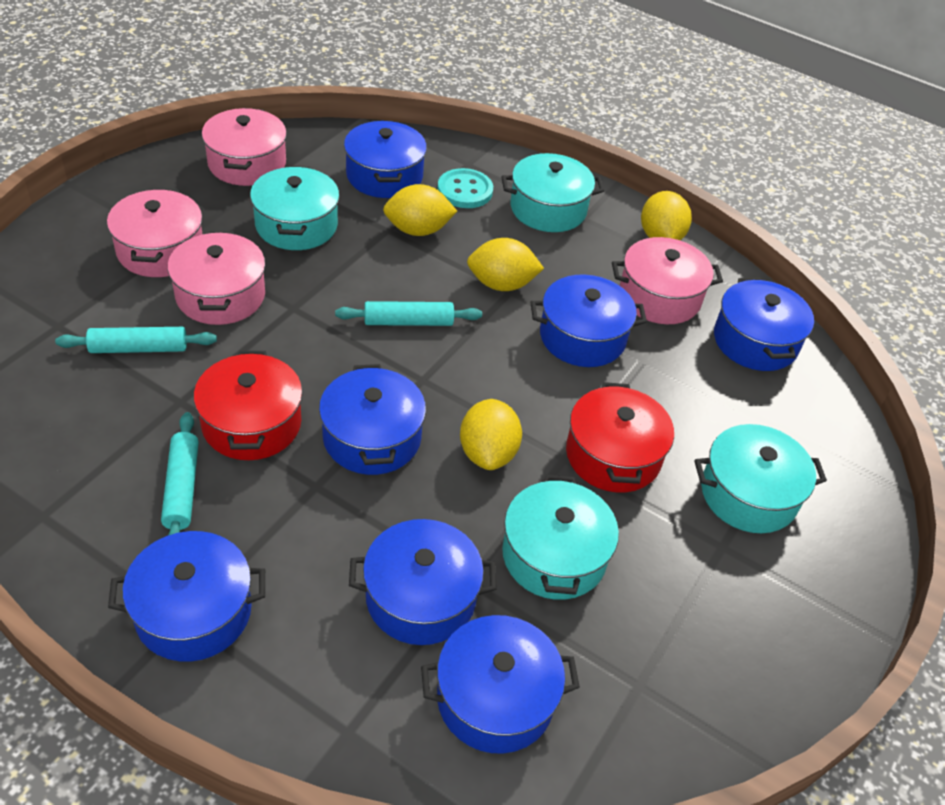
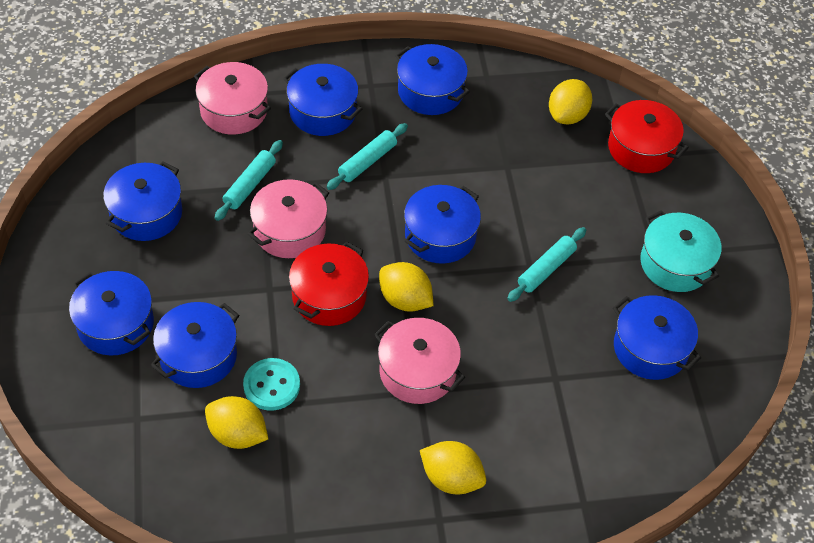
pink pot: 4 -> 3
turquoise pot: 4 -> 1

